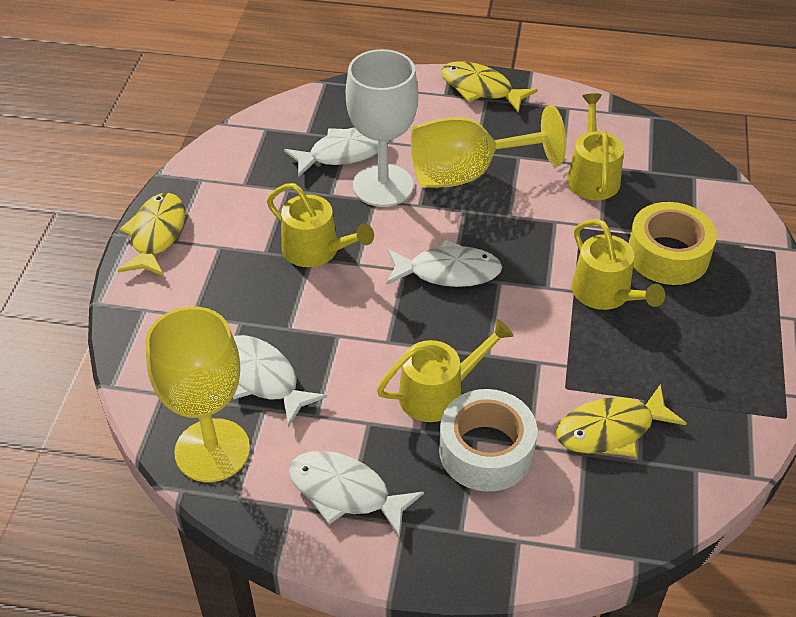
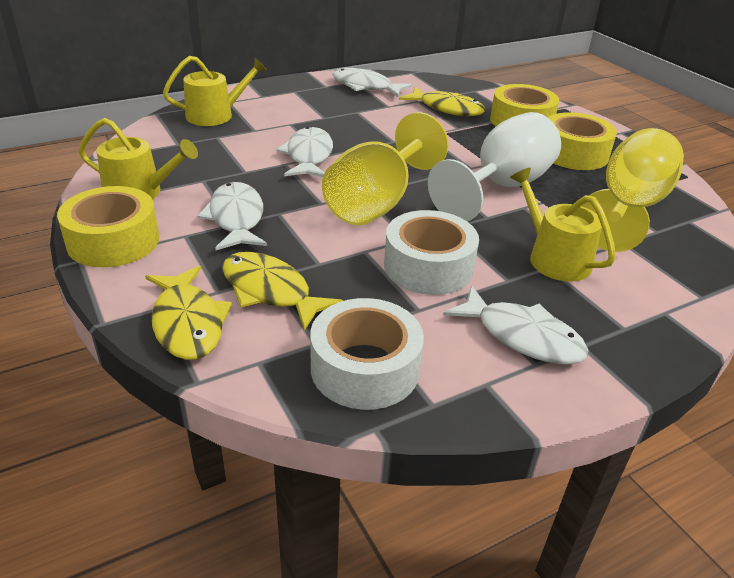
white tape: 1 -> 2
yellow tape: 1 -> 3
yellow watering can: 4 -> 3

